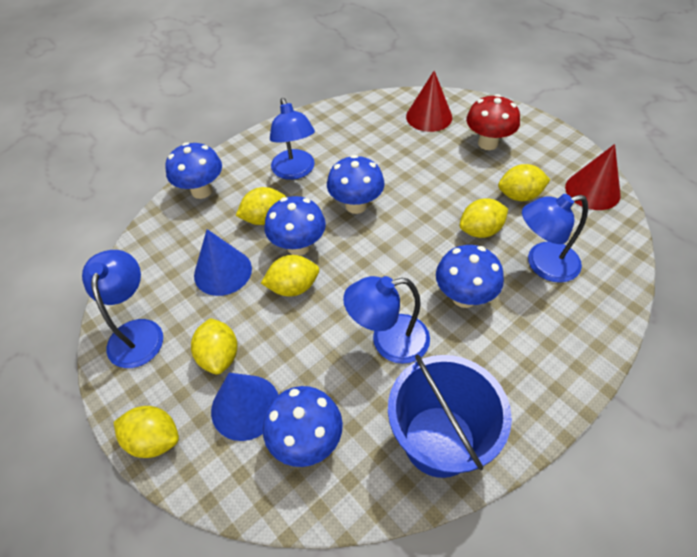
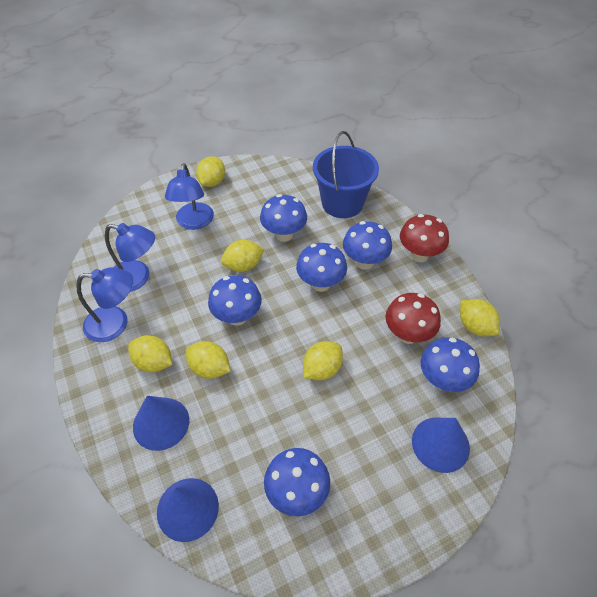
blue cone: 2 -> 3
blue lamp: 4 -> 3
blue mushroom: 5 -> 6
red cone: 2 -> 0
red mushroom: 1 -> 2

